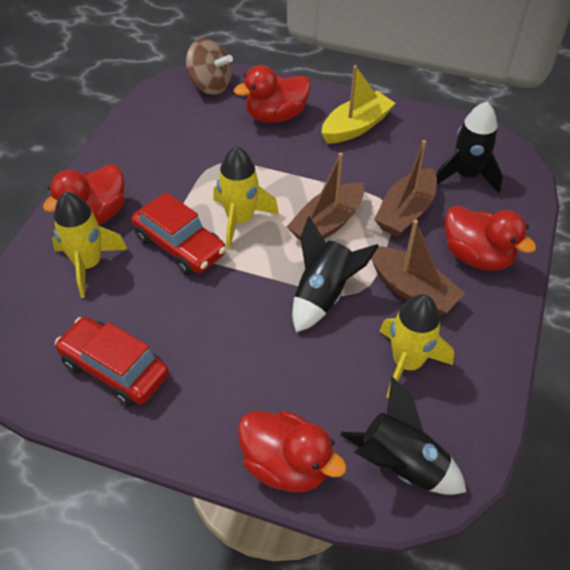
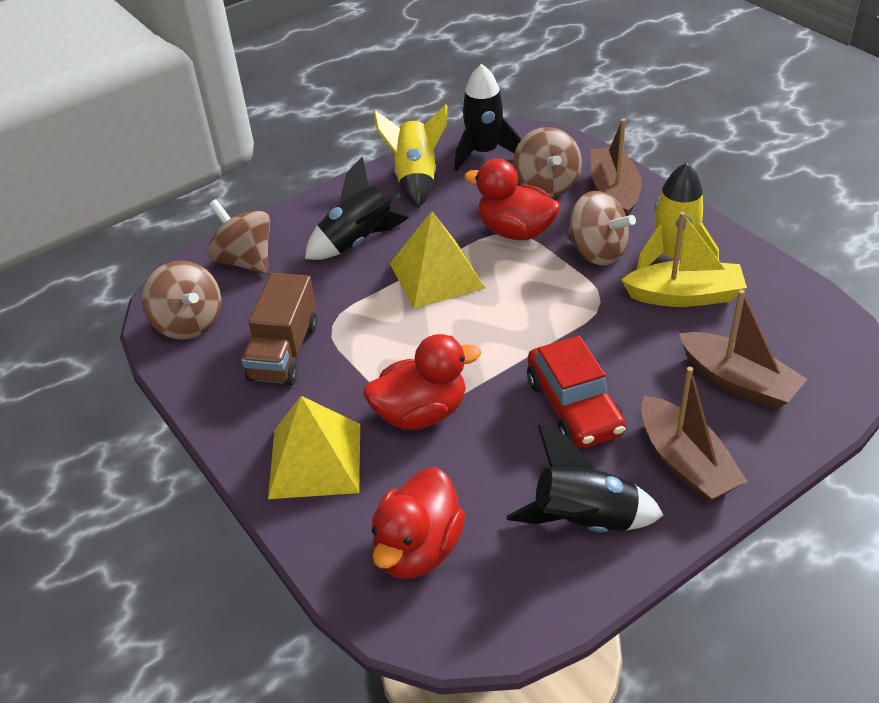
brown spinning top: 1 -> 4
brown truck: 0 -> 1
red car: 2 -> 1
red duck: 4 -> 3
yellow pyramid: 0 -> 2
yellow rocket: 3 -> 2

